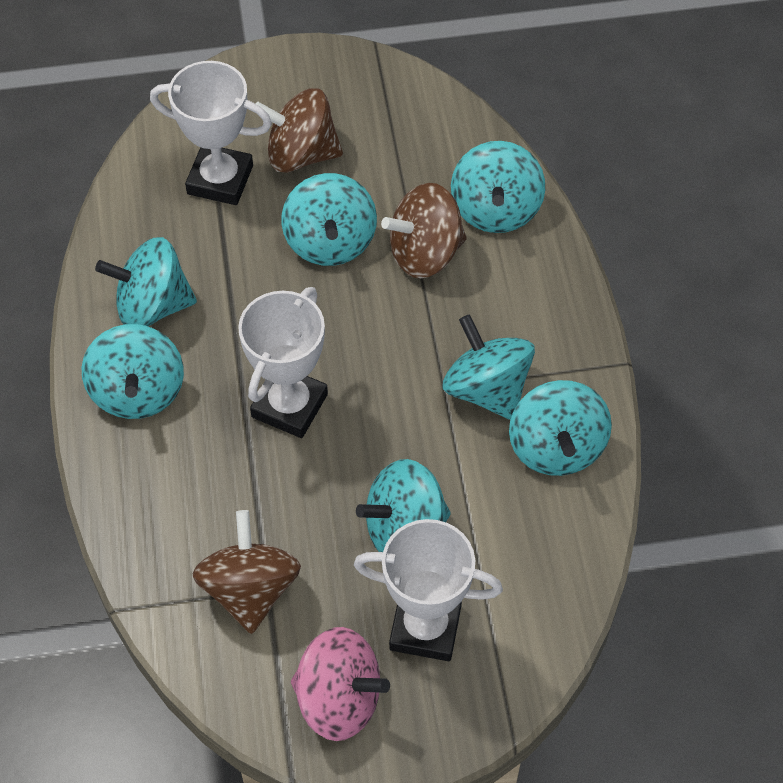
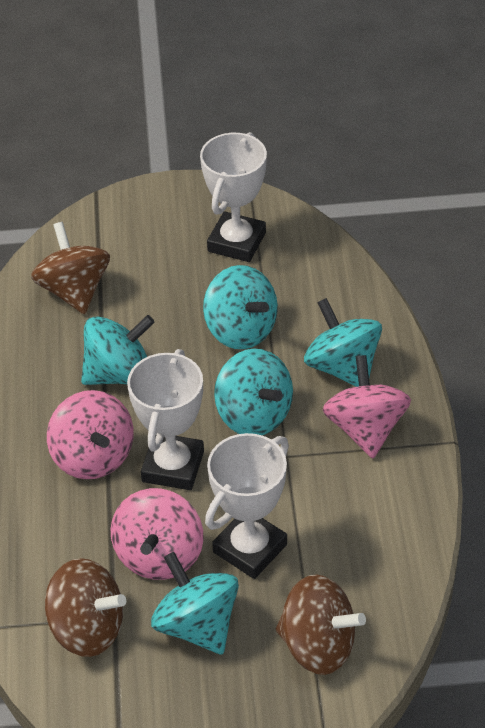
pink spinning top: 1 -> 3
turquoise spinning top: 7 -> 5

